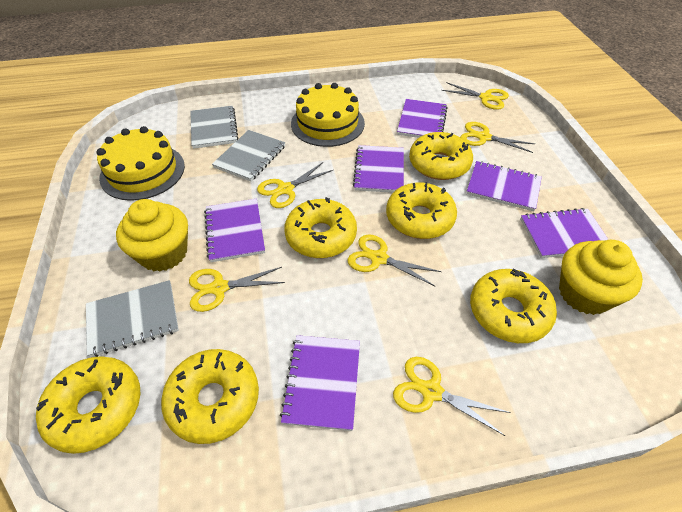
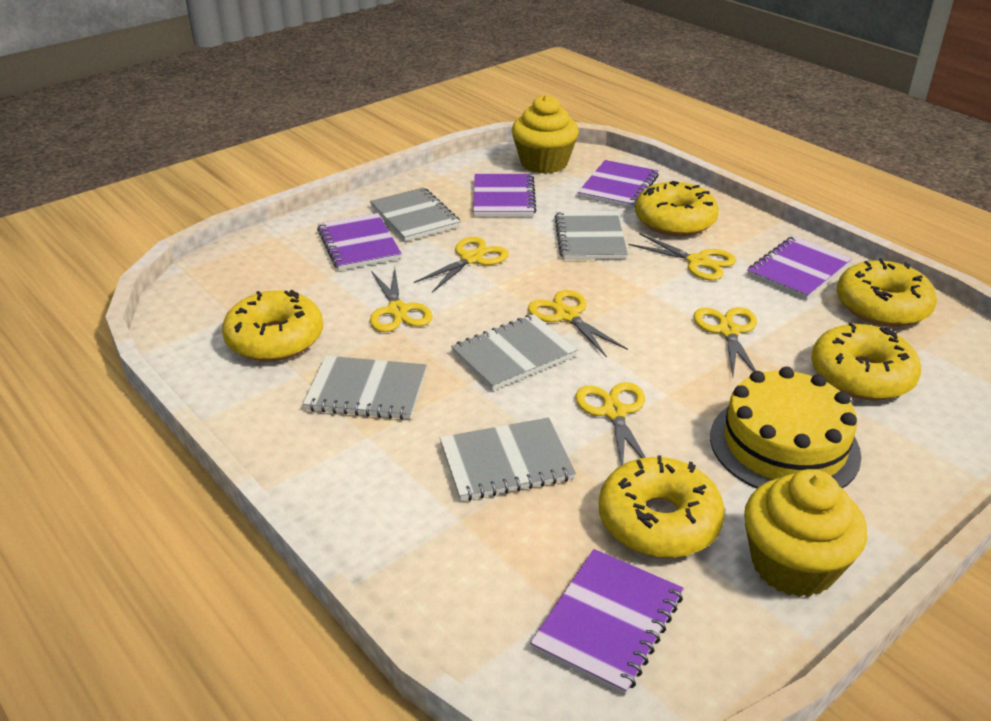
grey notebook: 3 -> 5
purple notebook: 6 -> 5
yellow cake: 2 -> 1
yellow donut: 6 -> 5

